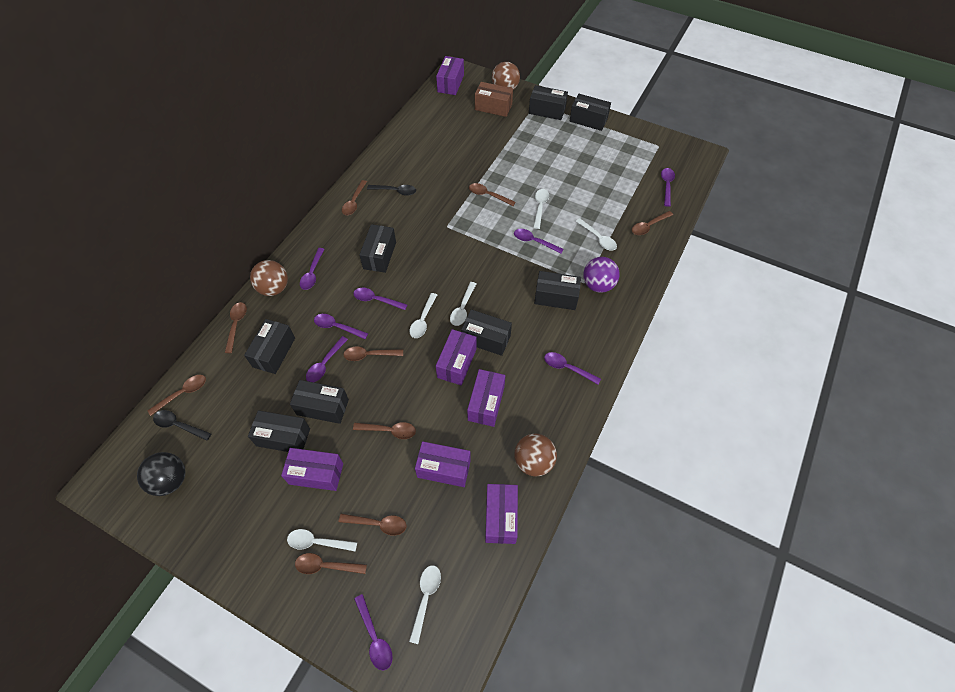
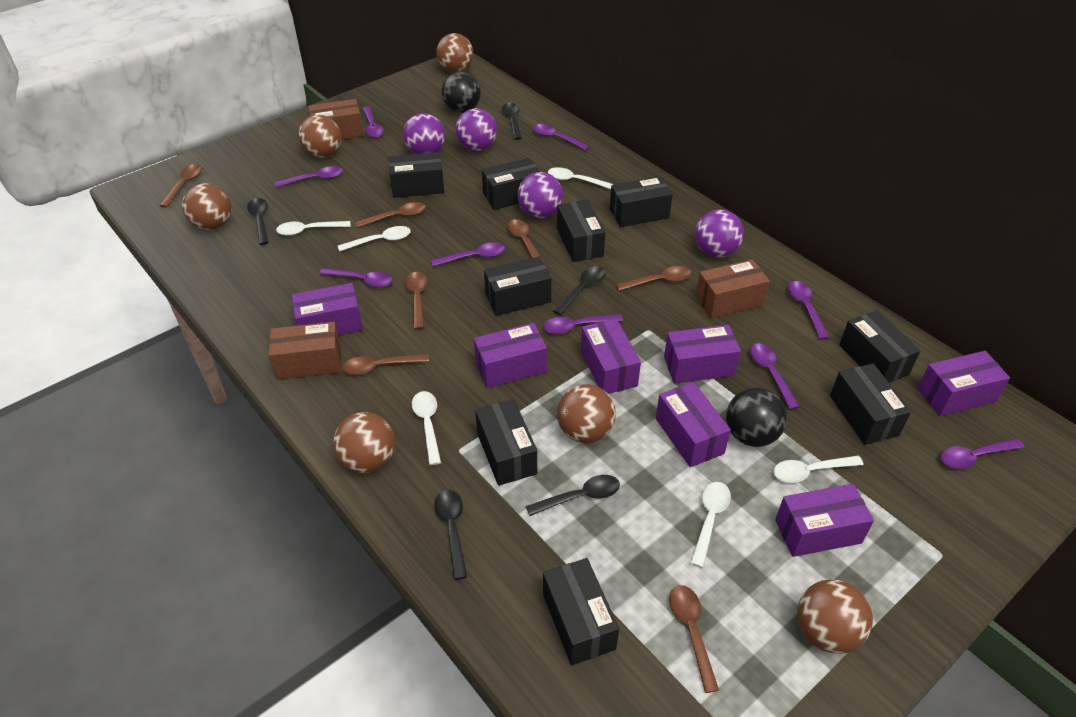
black ball: 1 -> 2
black box: 8 -> 9
black spoon: 2 -> 5
brown ball: 3 -> 6
brown box: 1 -> 3
brown spoon: 9 -> 7
purple ball: 1 -> 4
purple box: 6 -> 7
purple spoon: 8 -> 9

